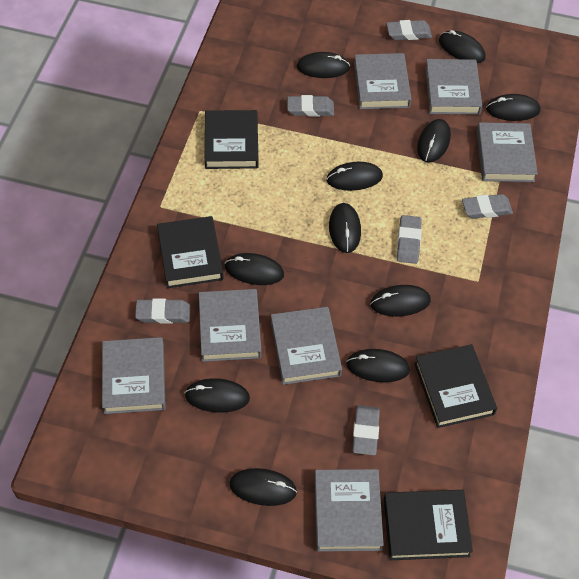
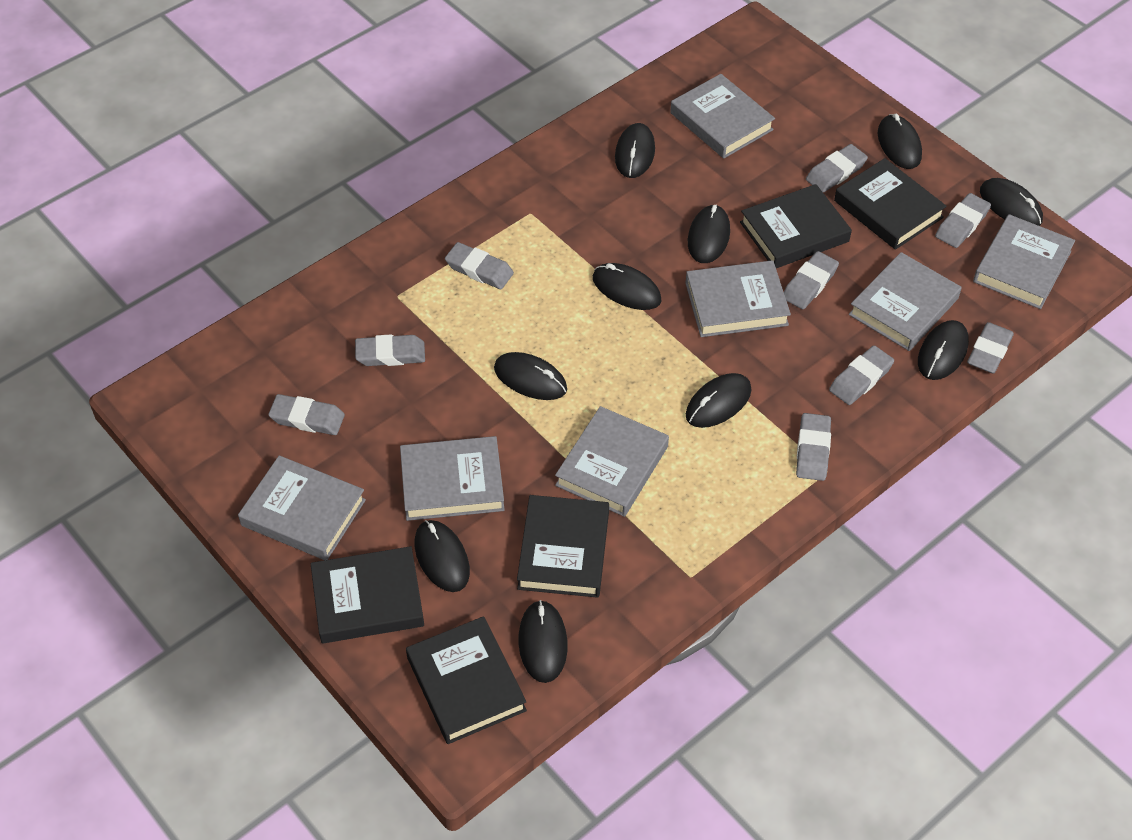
black book: 4 -> 5
black mouse: 11 -> 10
grey eraser: 6 -> 9

